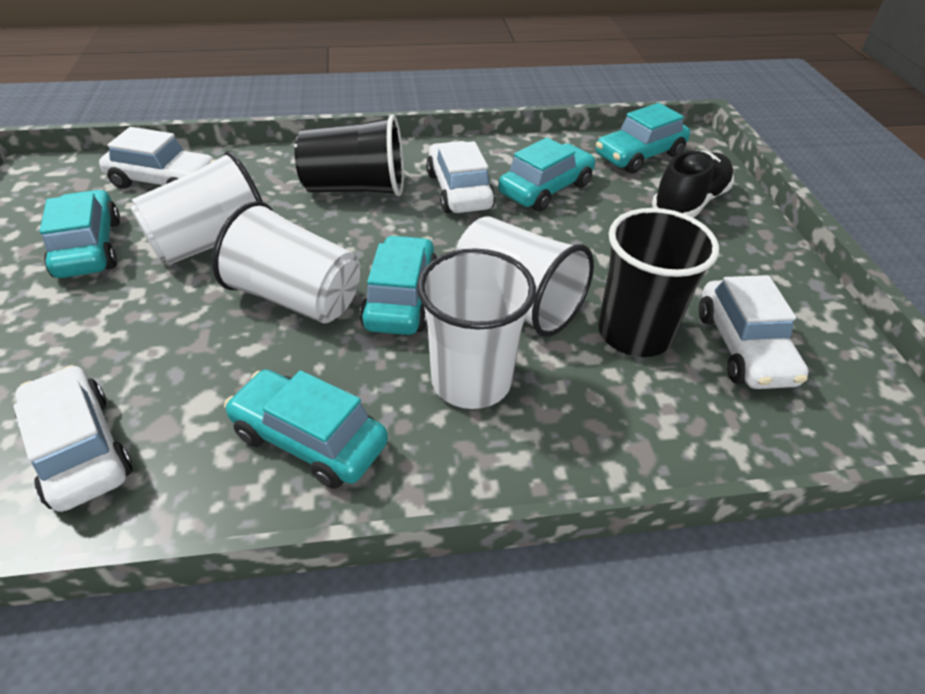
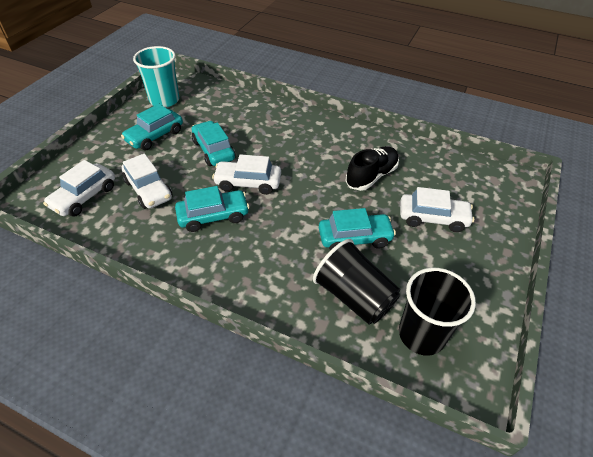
turquoise car: 5 -> 4
turquoise cup: 0 -> 1
white cup: 4 -> 0

